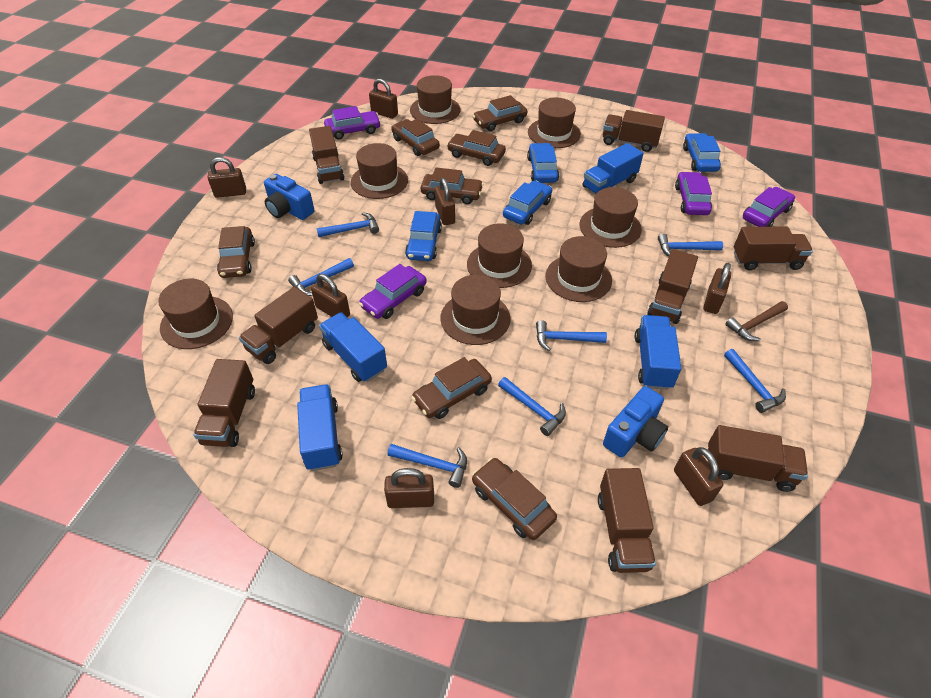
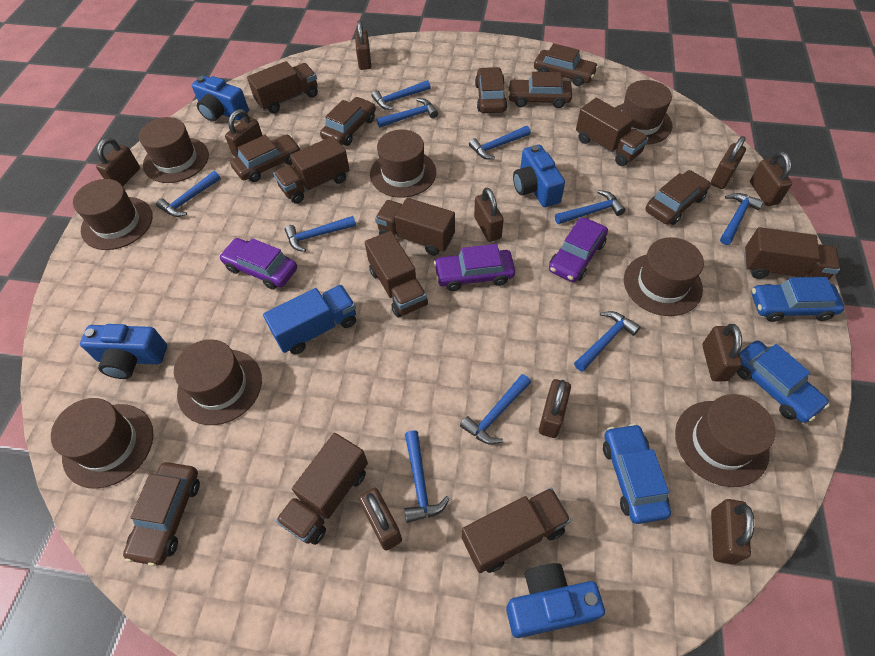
blue camera: 2 -> 4
blue car: 4 -> 3
blue hammer: 7 -> 10
blue truck: 4 -> 1
brown hammer: 1 -> 0
brown padlock: 7 -> 10
purple car: 4 -> 3

